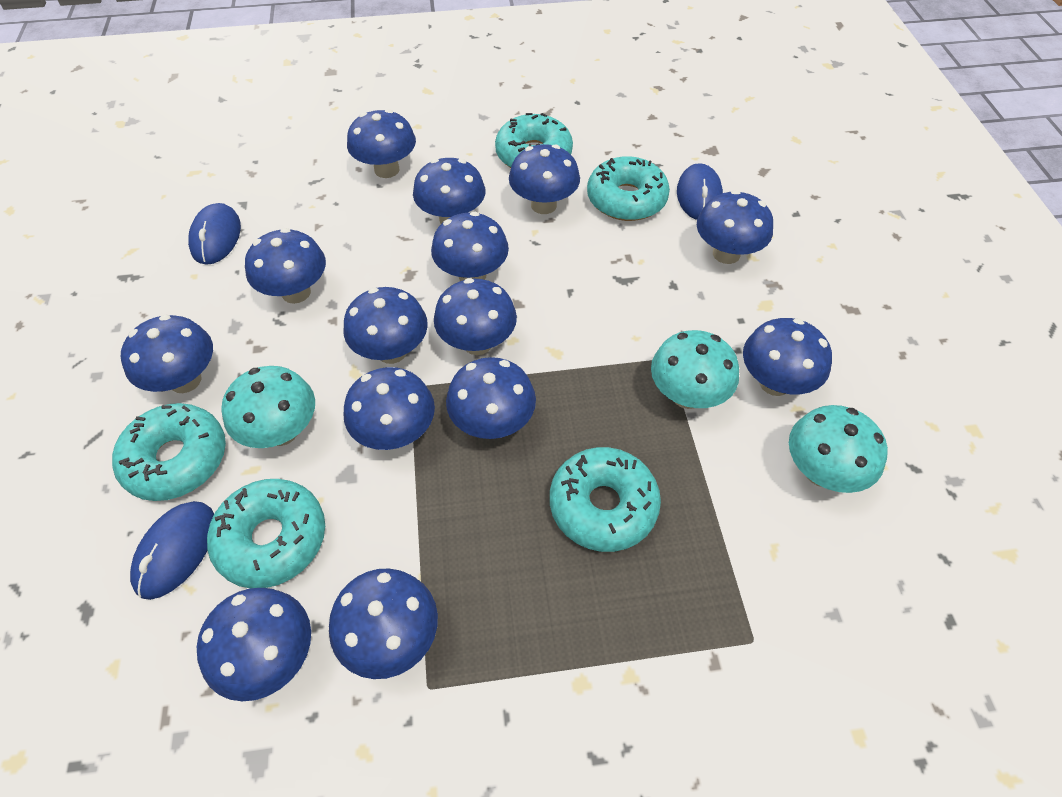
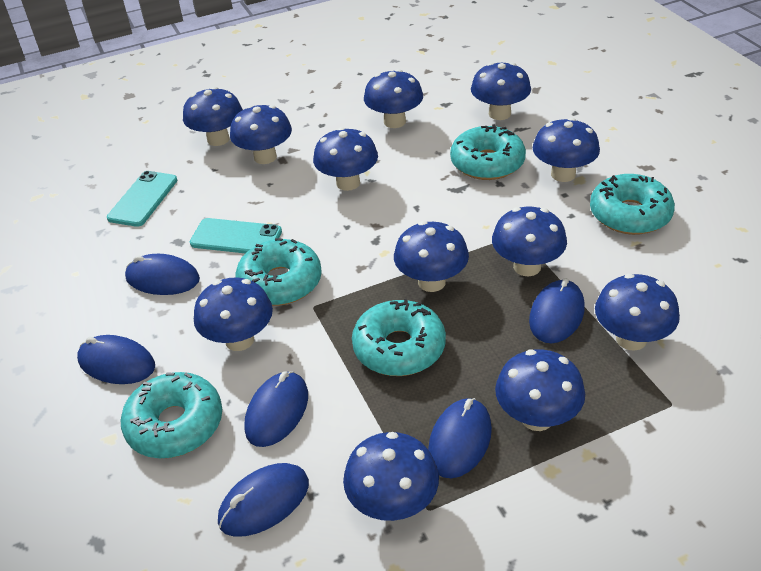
blue mouse: 3 -> 6
blue mushroom: 14 -> 12
turquoise mushroom: 3 -> 0
turquoise phone: 0 -> 2

